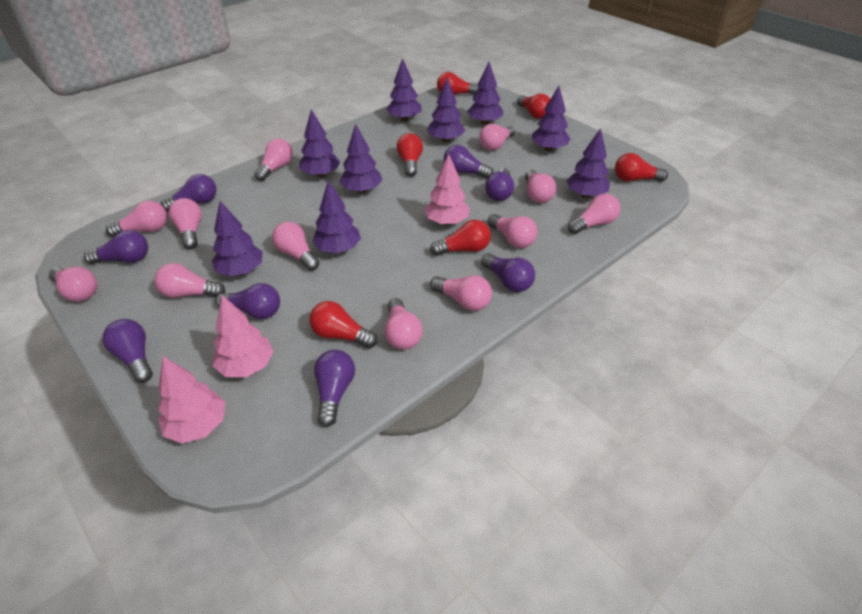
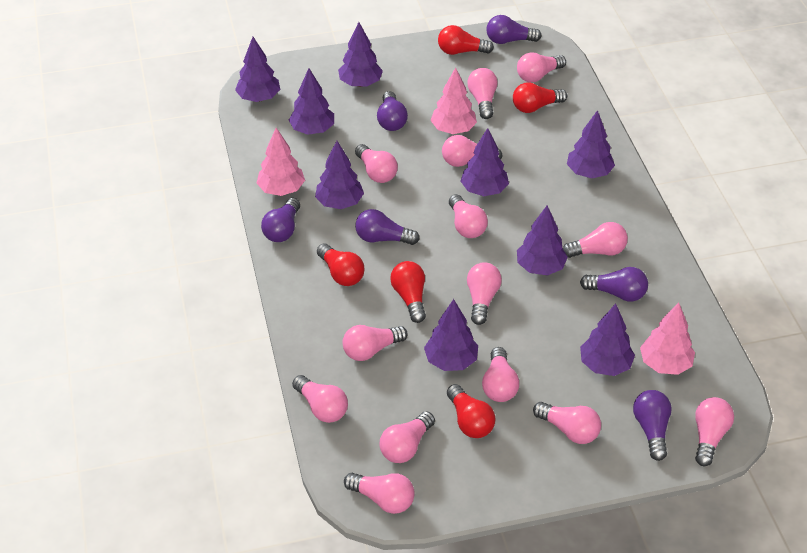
pink light bulb: 12 -> 14
purple light bulb: 8 -> 6
red light bulb: 6 -> 5

